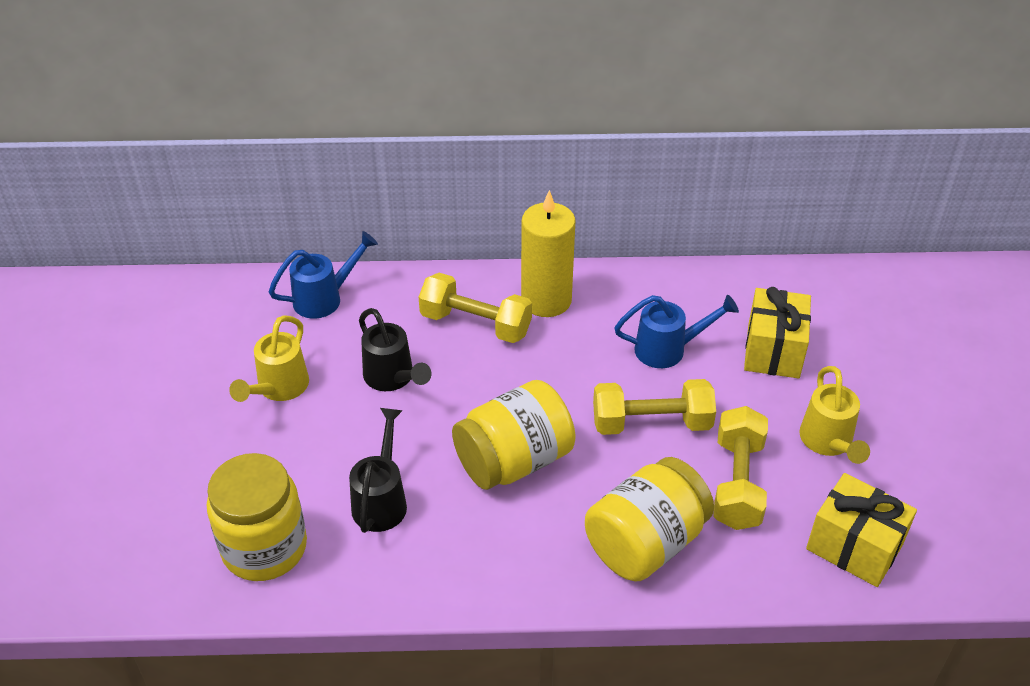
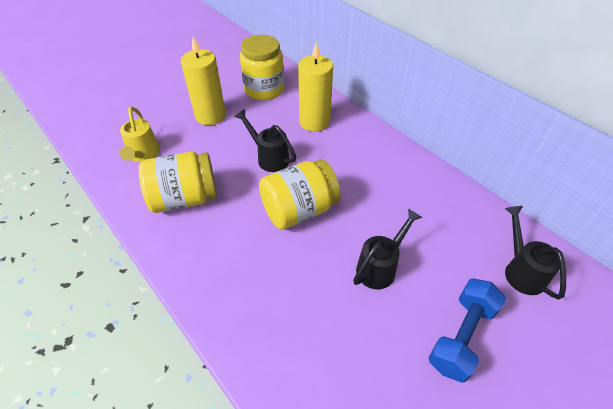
black watering can: 2 -> 3
blue dumbbell: 0 -> 1
blue watering can: 2 -> 0
yellow candle: 1 -> 2
yellow dumbbell: 3 -> 0
yellow gift: 2 -> 0
yellow watering can: 2 -> 1

